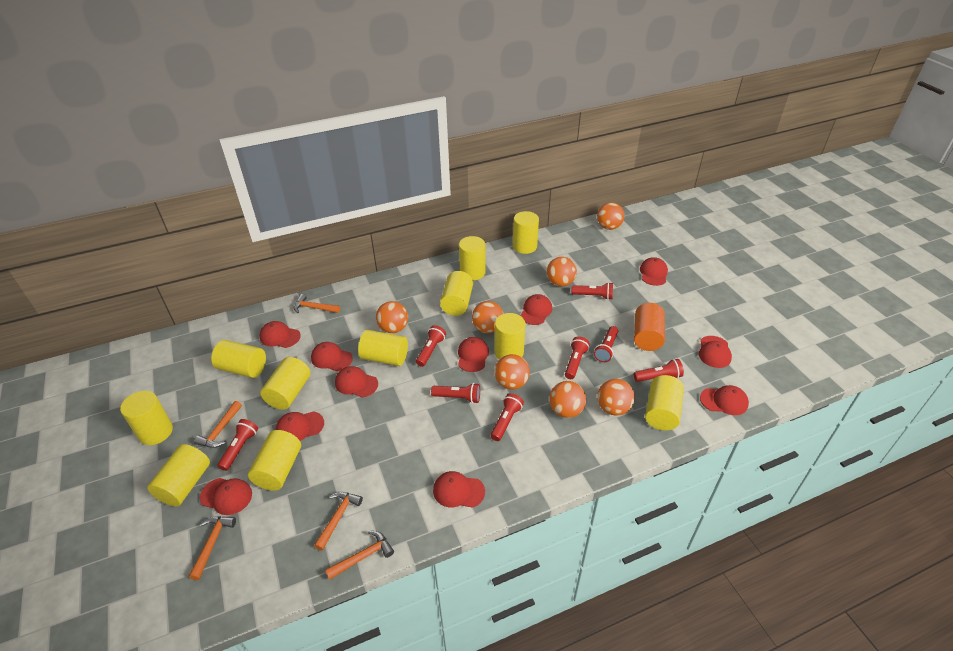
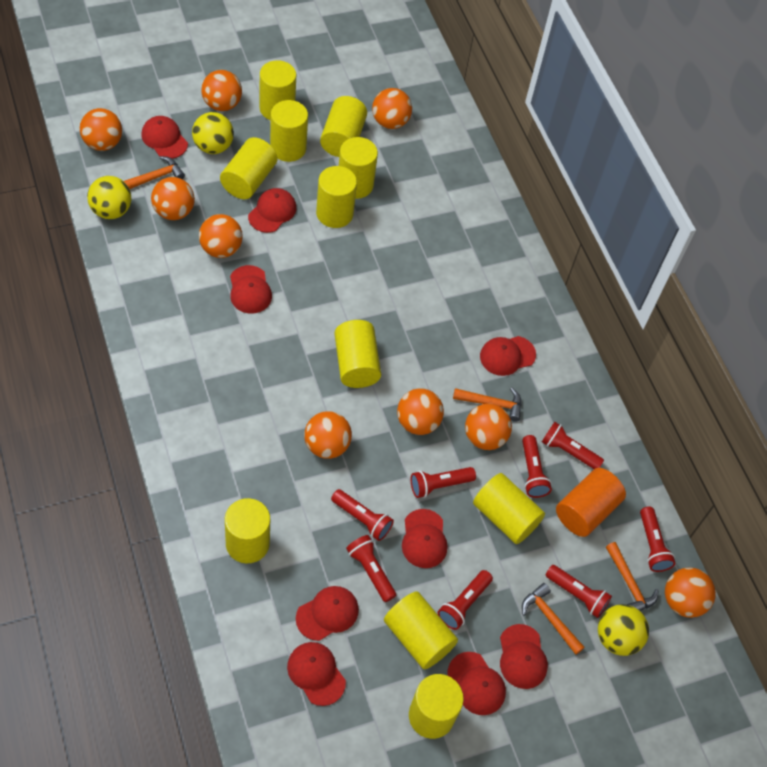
orange ball: 7 -> 9
orange hammer: 5 -> 4
red cap: 11 -> 9
yellow ball: 0 -> 3

